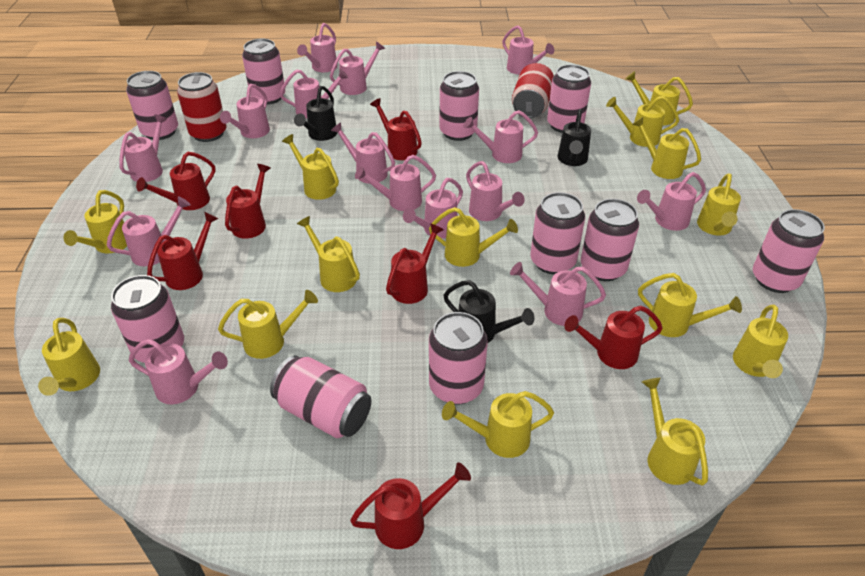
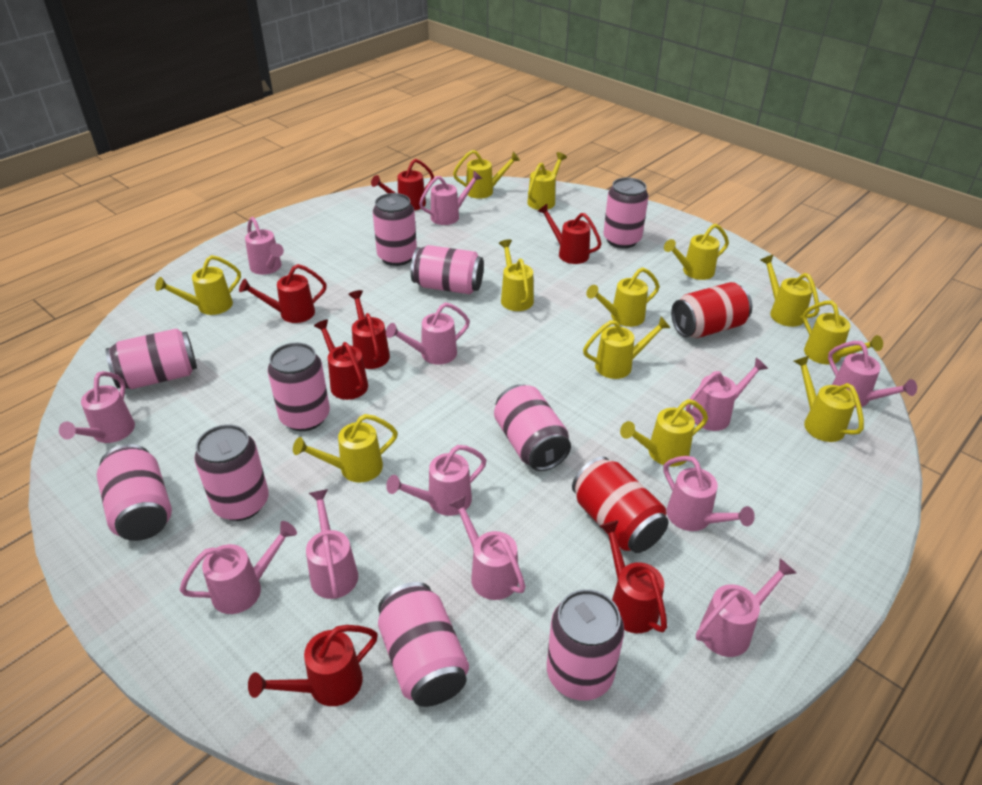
black watering can: 3 -> 0
pink watering can: 15 -> 12
yellow watering can: 14 -> 12

